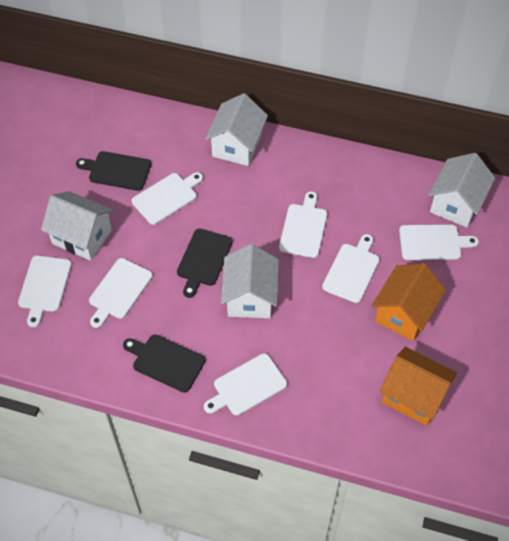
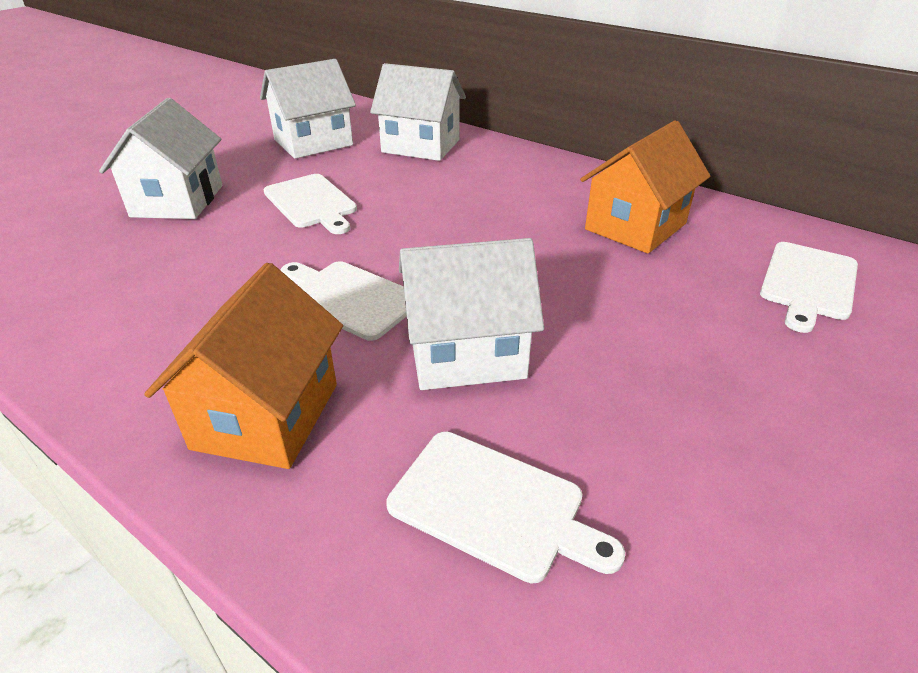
black cutting board: 3 -> 0
white cutting board: 7 -> 4

